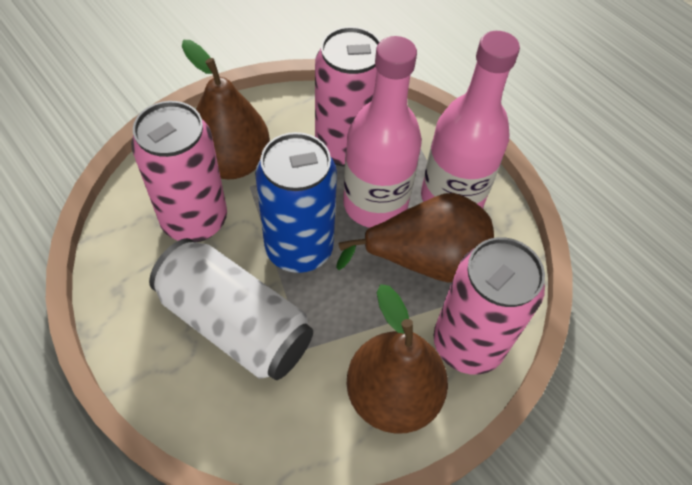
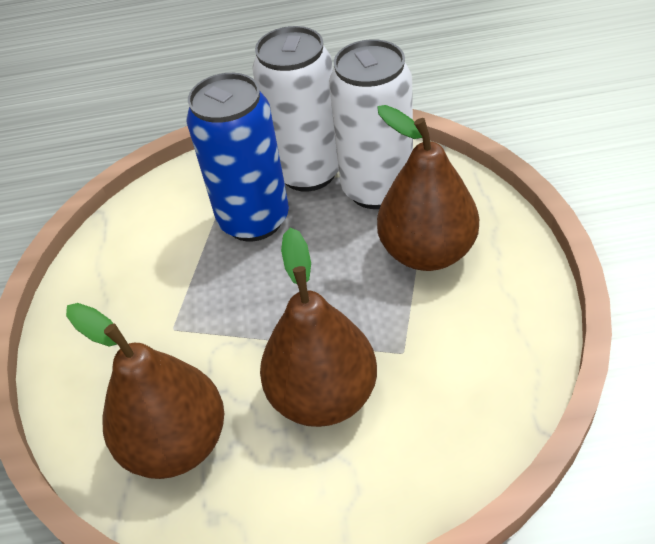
pink bottle: 2 -> 0
pink can: 3 -> 0
white can: 1 -> 2

